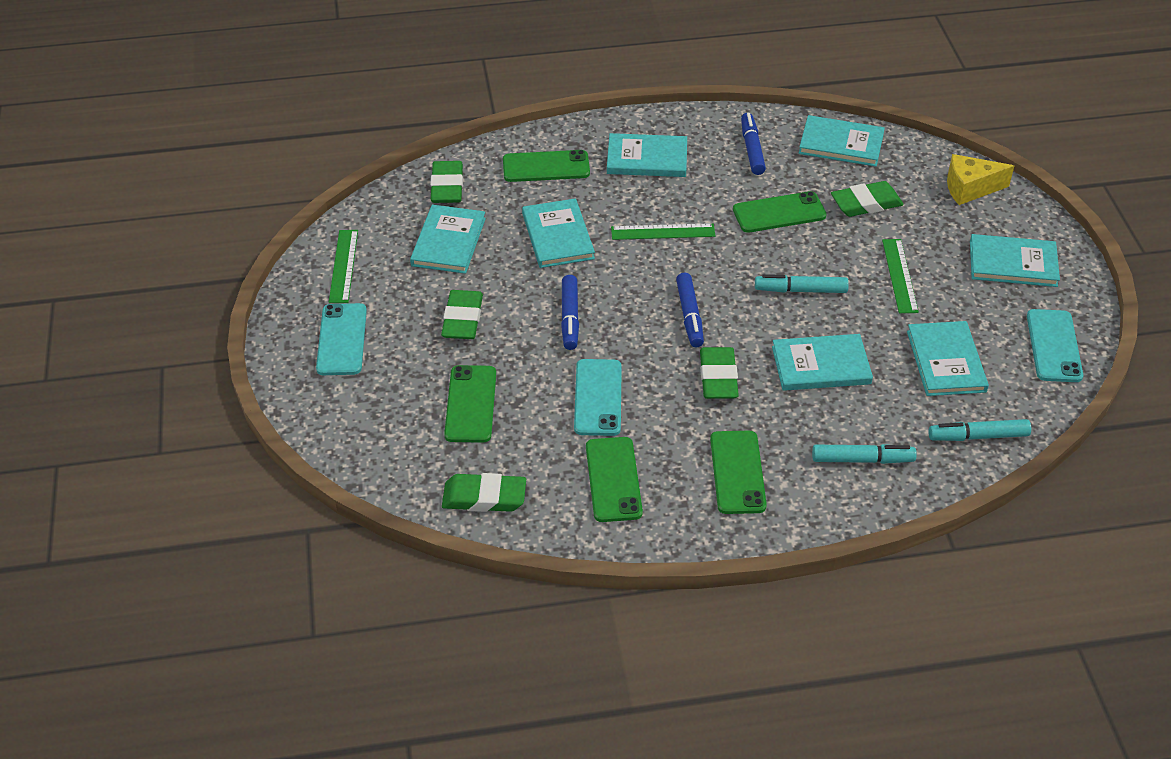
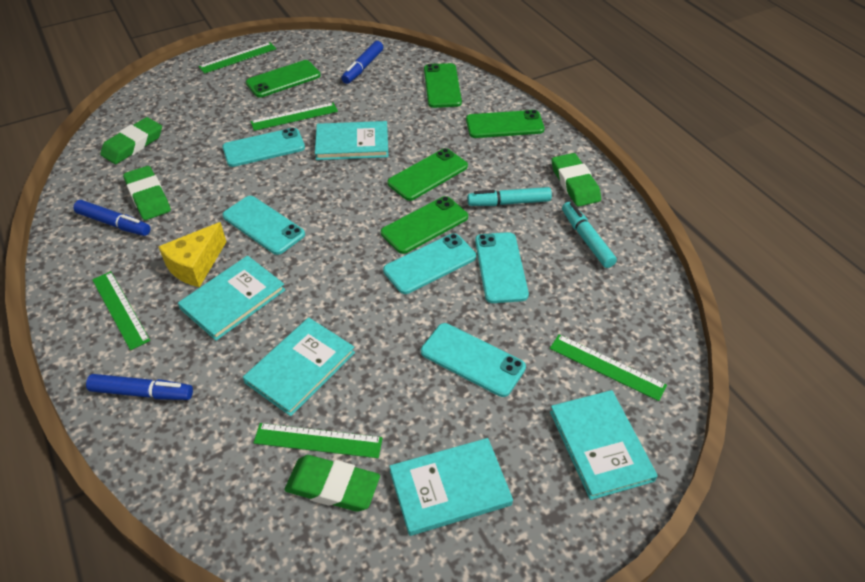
green eraser: 5 -> 4
green ruler: 3 -> 5
turquoise book: 7 -> 5
turquoise marker: 3 -> 2
turquoise phone: 3 -> 5

